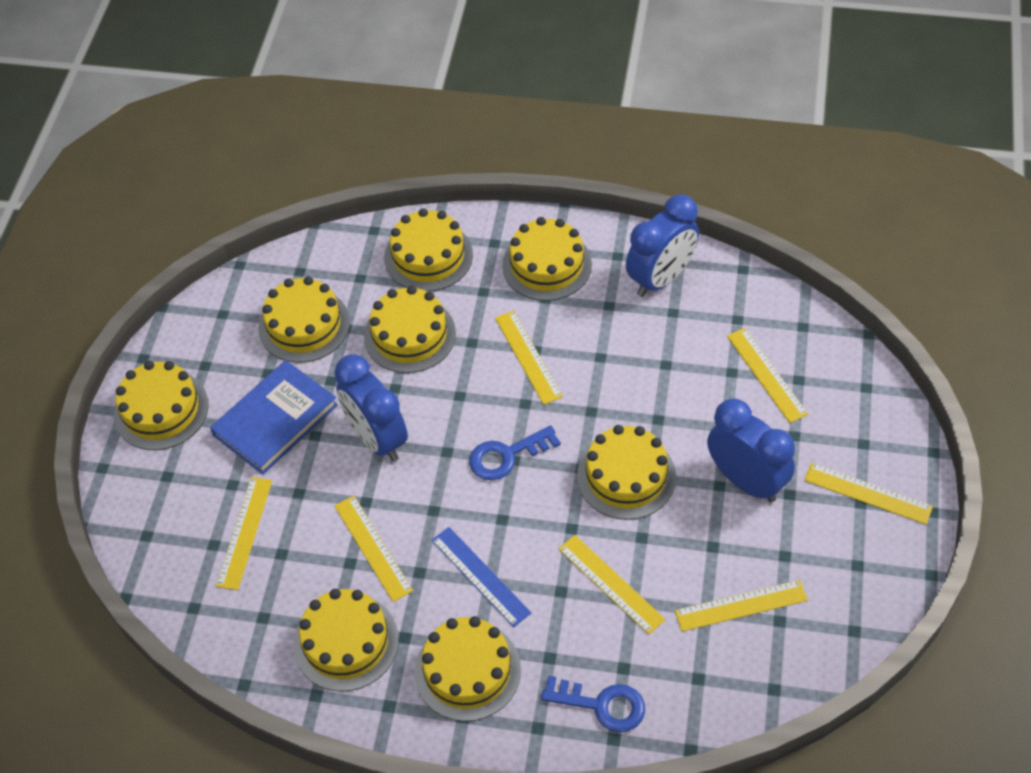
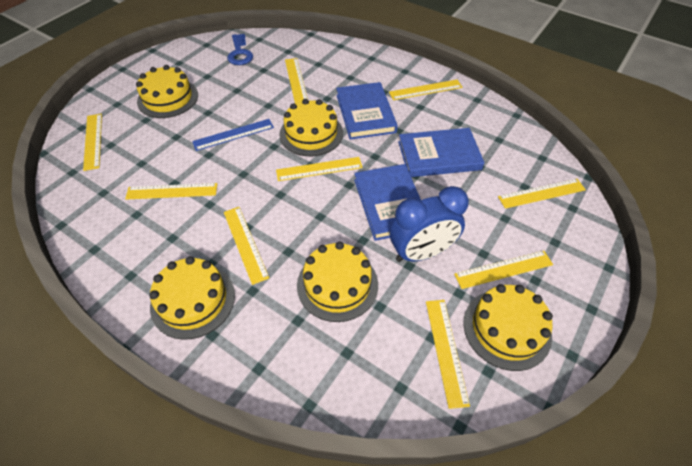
blue book: 1 -> 3
blue clock: 3 -> 1
blue key: 2 -> 1
yellow cake: 8 -> 5
yellow ruler: 7 -> 9

